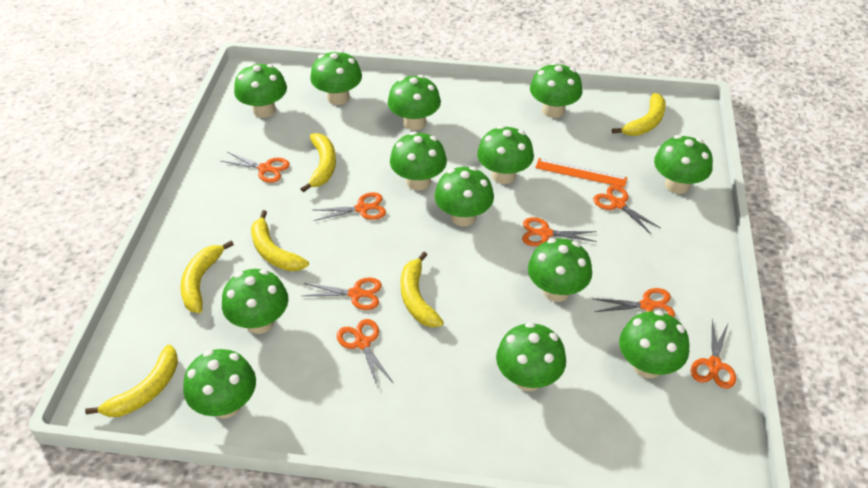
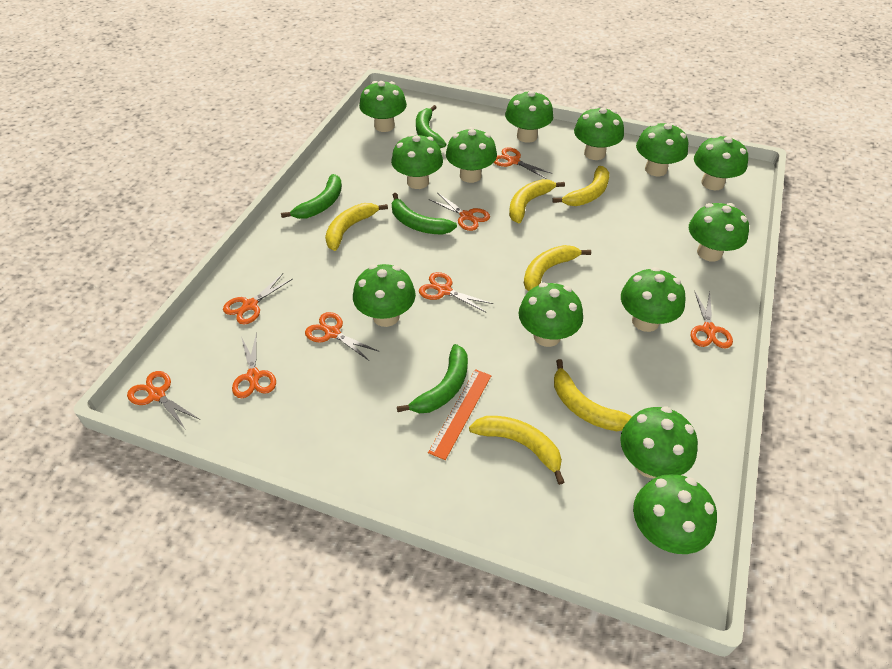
green banana: 0 -> 4

